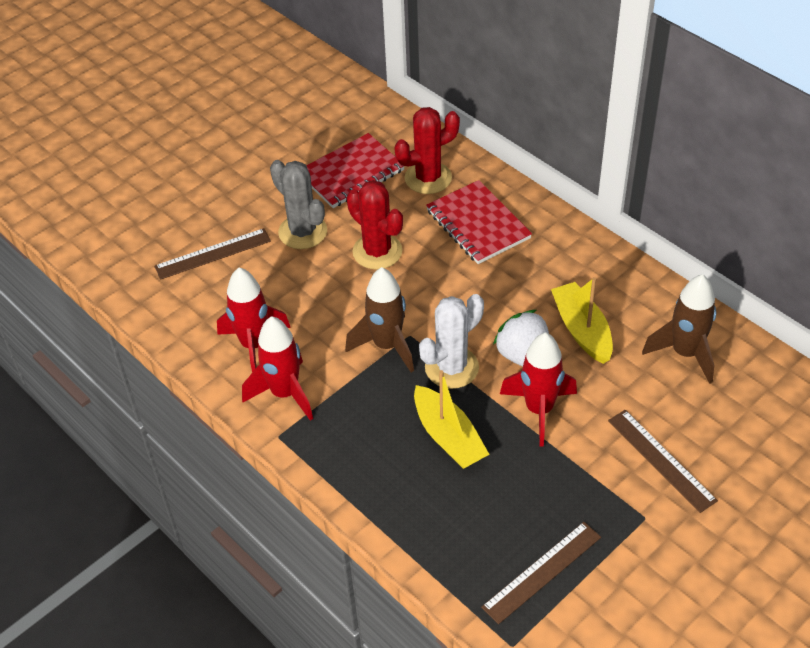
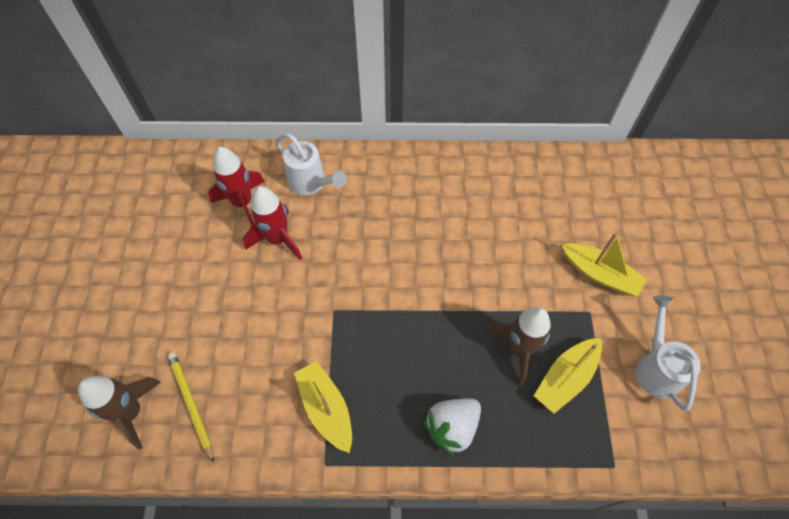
brown ruler: 3 -> 0
grey cactus: 1 -> 0
red cactus: 2 -> 0
red notebook: 2 -> 0
red rocket: 3 -> 2
white cactus: 1 -> 0
white watering can: 0 -> 2
yellow boat: 2 -> 3
yellow pencil: 0 -> 1

